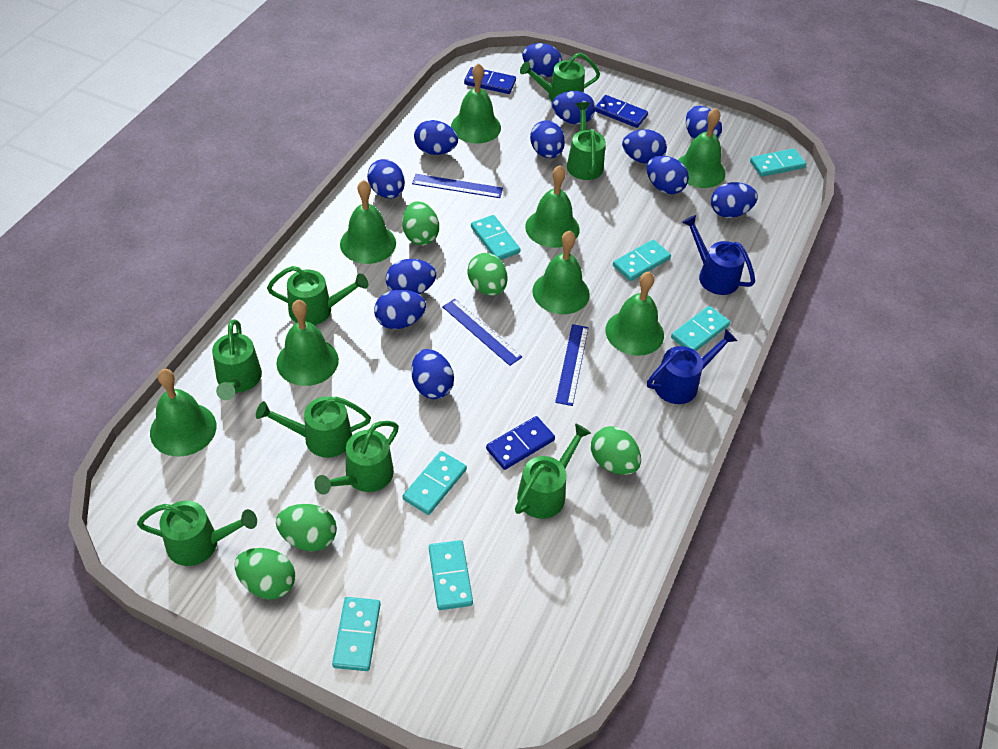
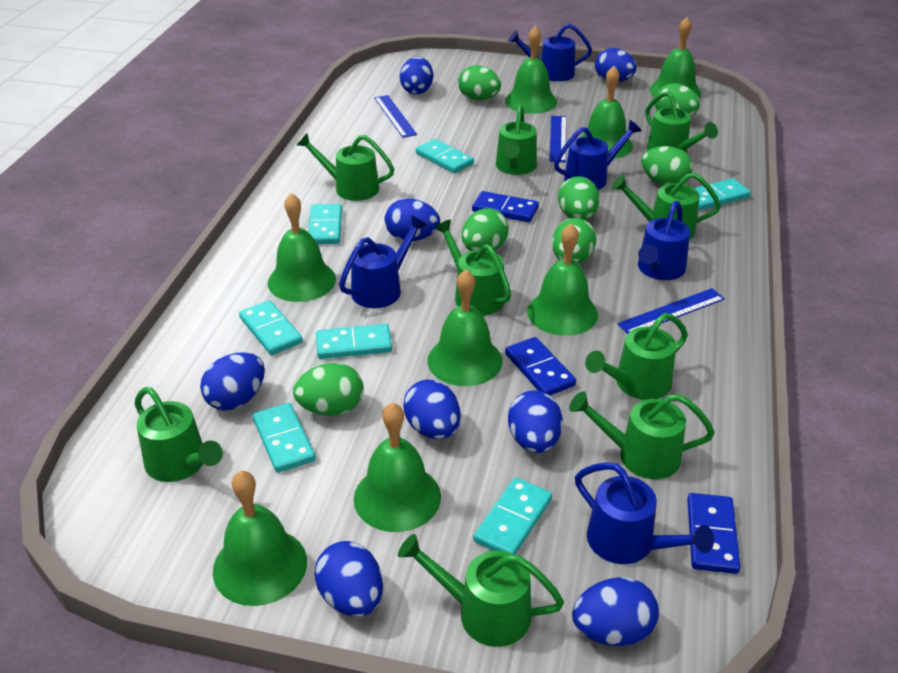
blue egg: 12 -> 8
blue watering can: 2 -> 5
green egg: 5 -> 7
green watering can: 8 -> 9

